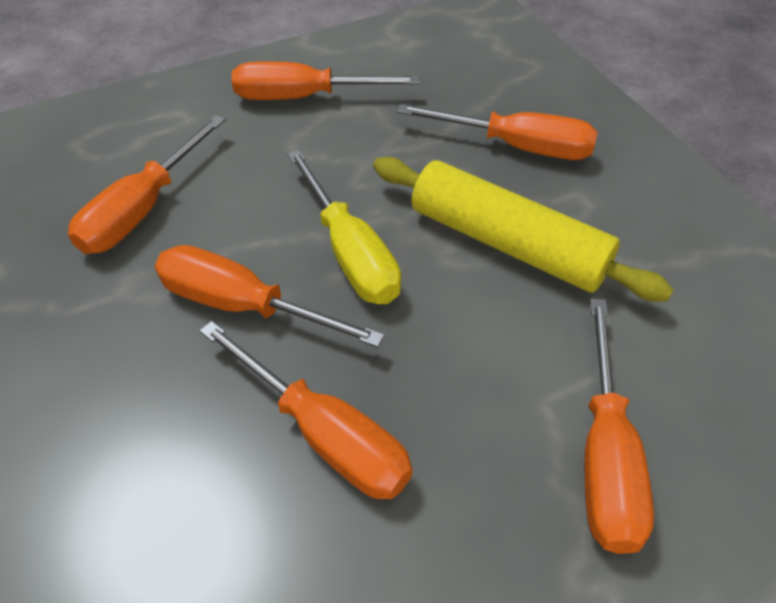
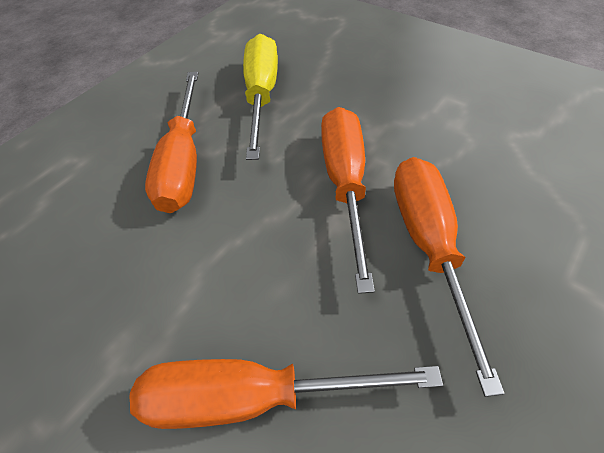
orange screwdriver: 6 -> 4
yellow rolling pin: 1 -> 0

